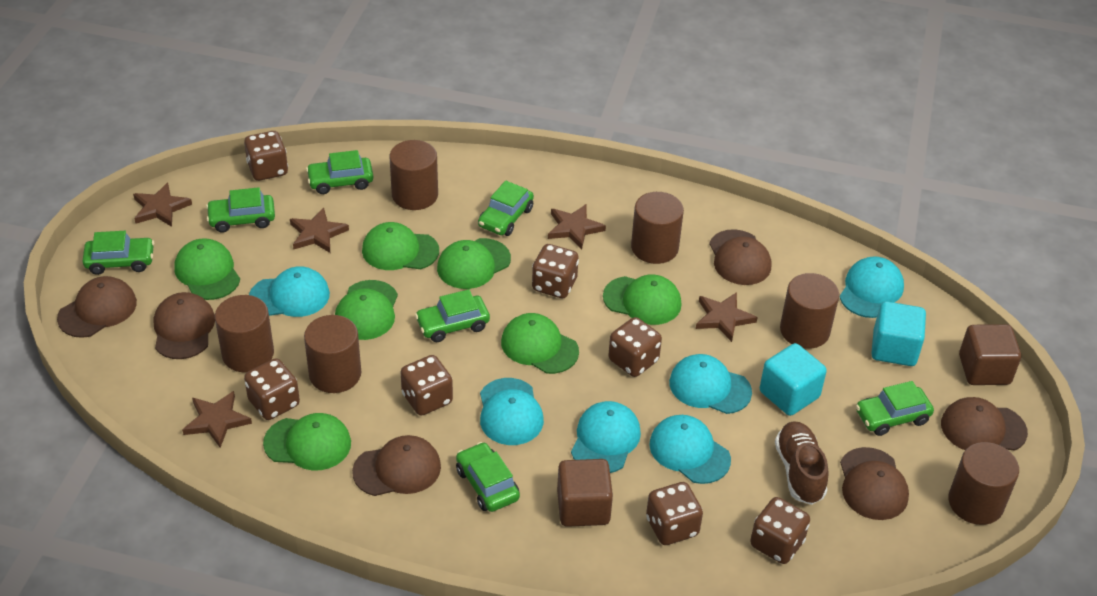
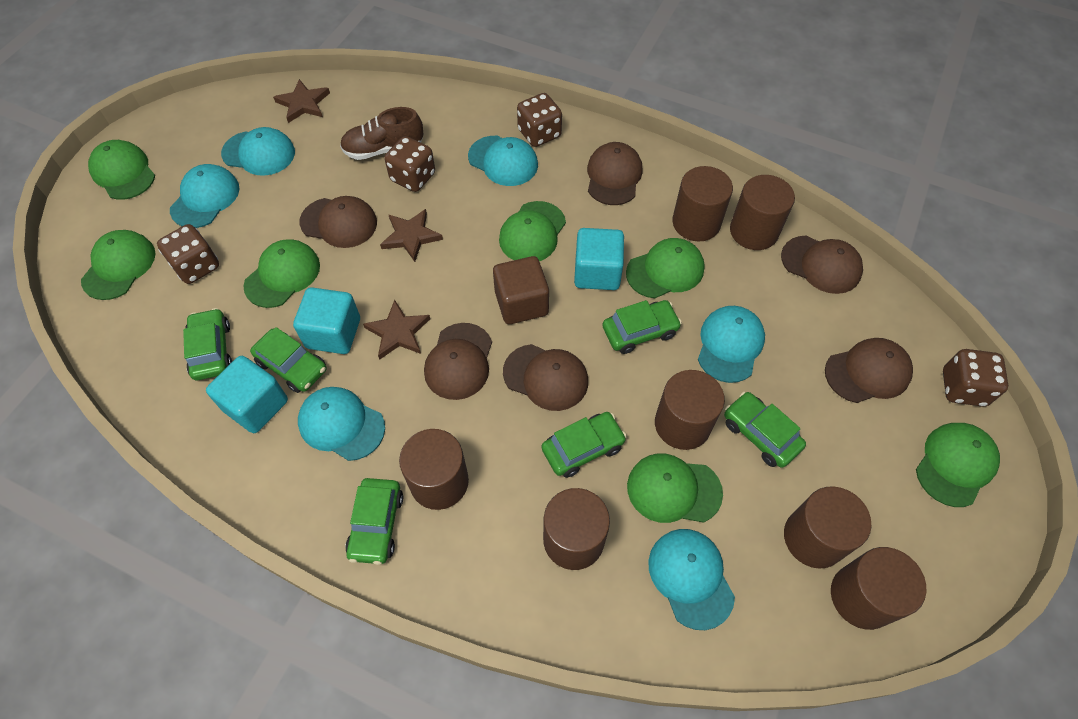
brown cube: 2 -> 1
brown cylinder: 6 -> 7
brown dice: 7 -> 4
brown star: 5 -> 3
green car: 7 -> 6
turquoise cube: 2 -> 3

